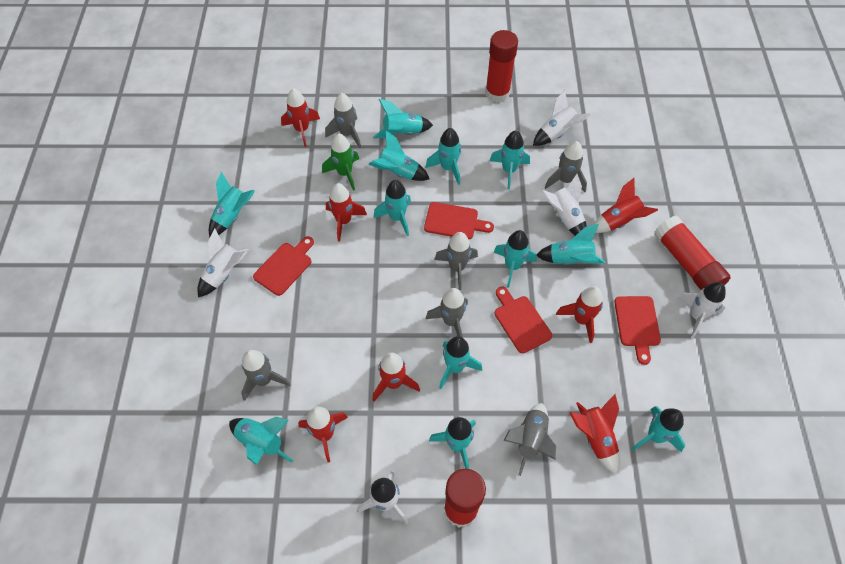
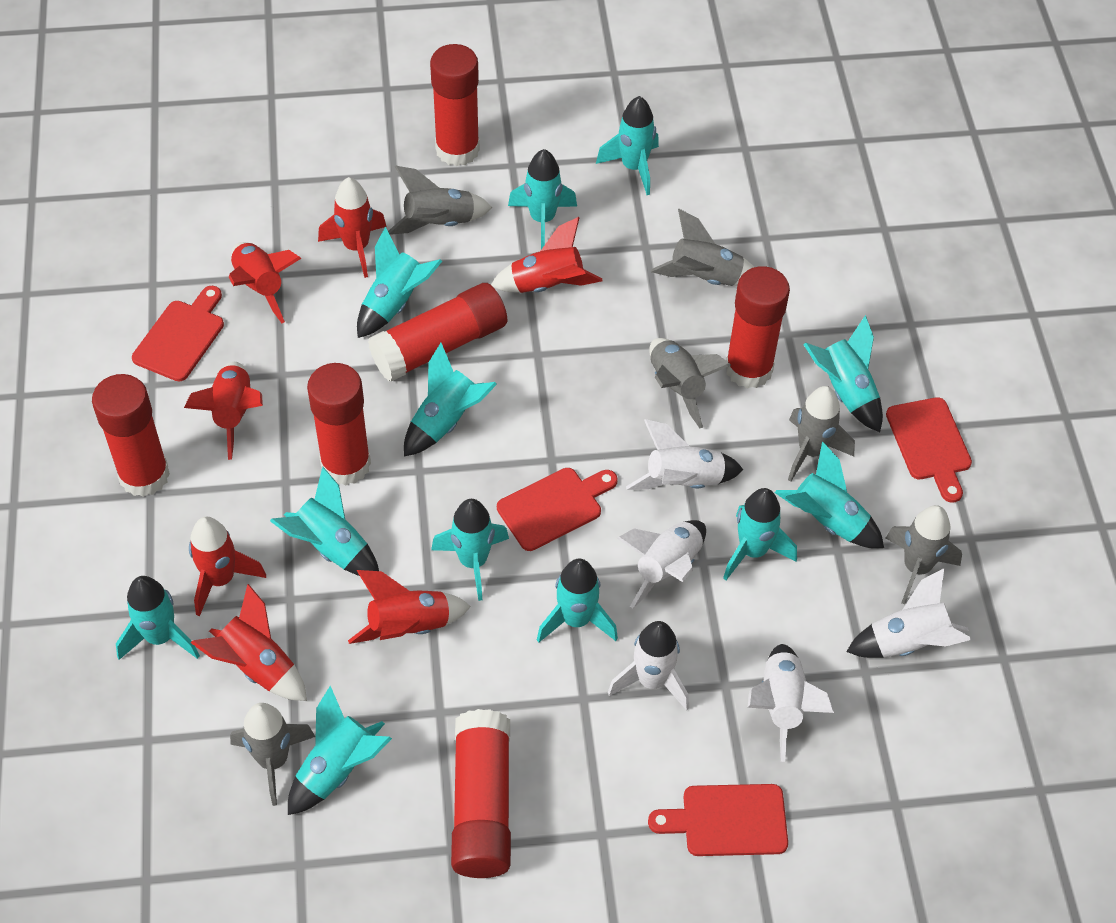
green rocket: 1 -> 0
red glue stick: 3 -> 6

